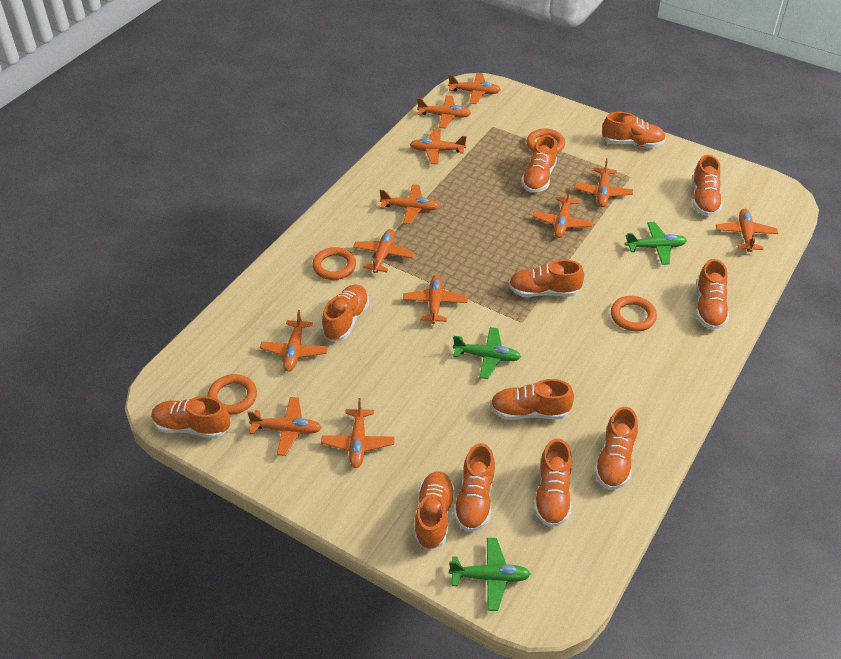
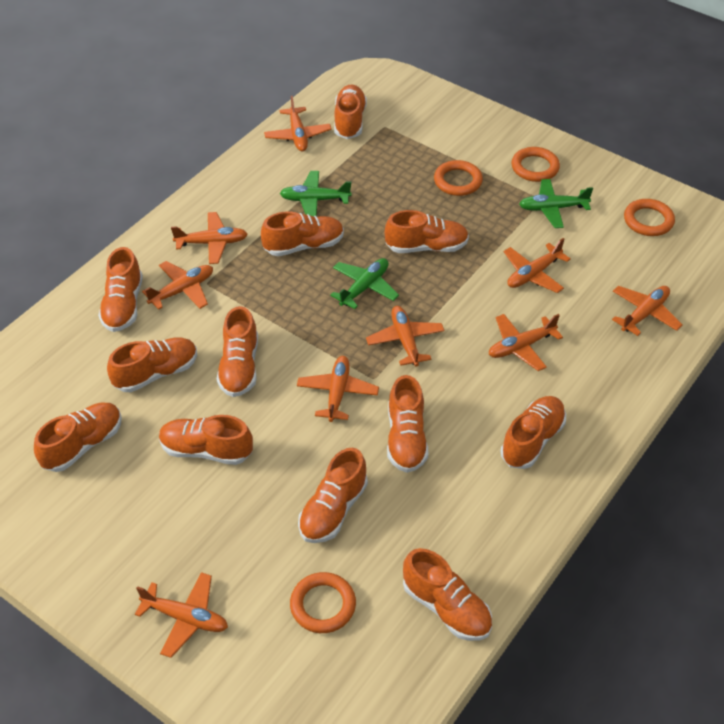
orange plane: 12 -> 9

